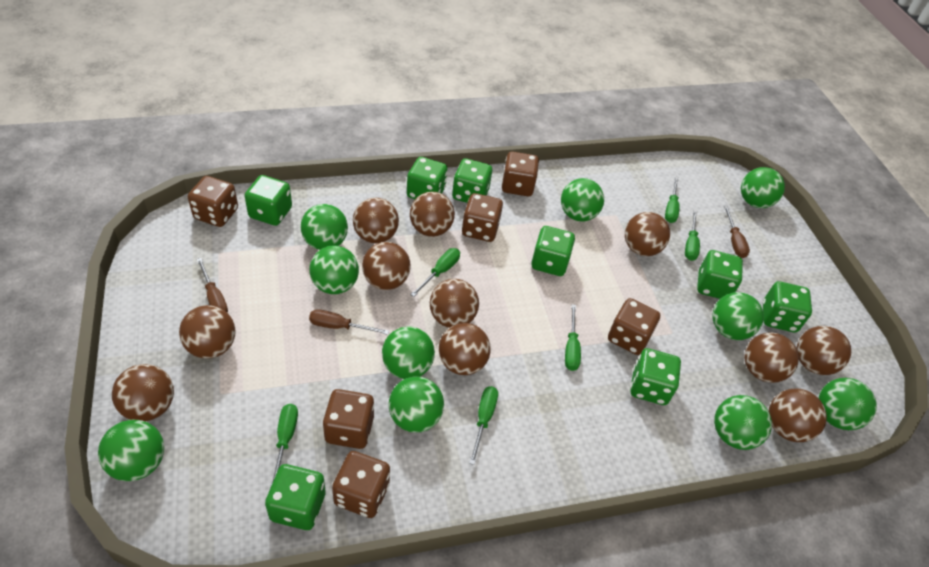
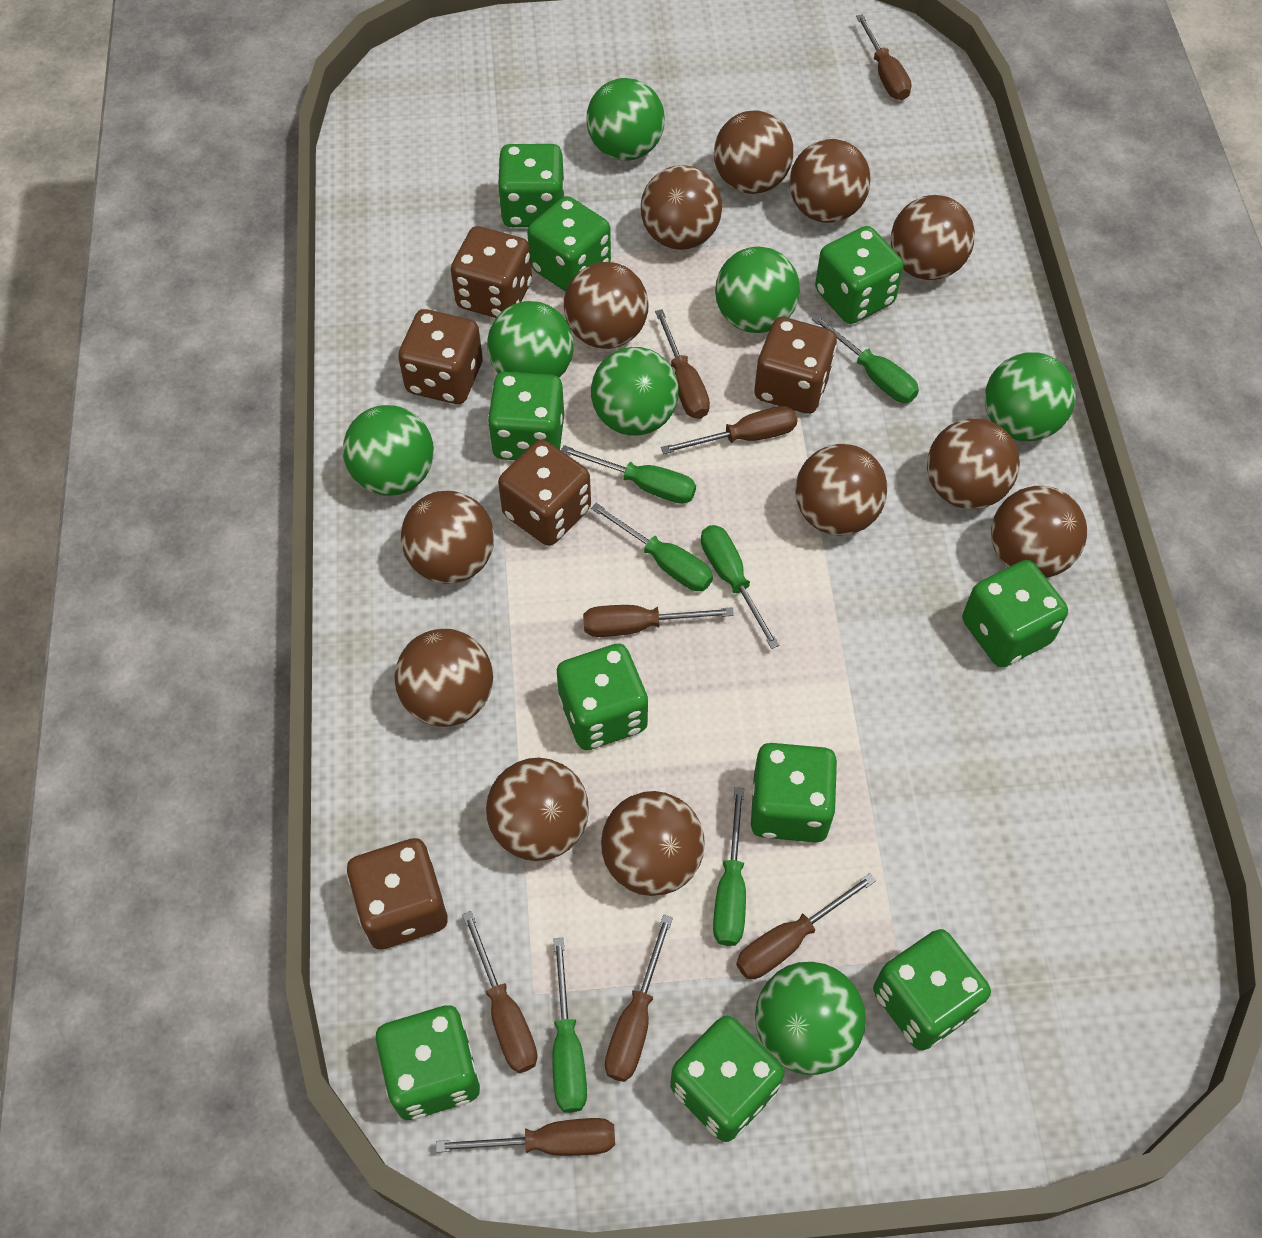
brown ball: 11 -> 12
brown dice: 6 -> 5
brown screwdriver: 3 -> 8
green ball: 10 -> 7
green dice: 8 -> 10

